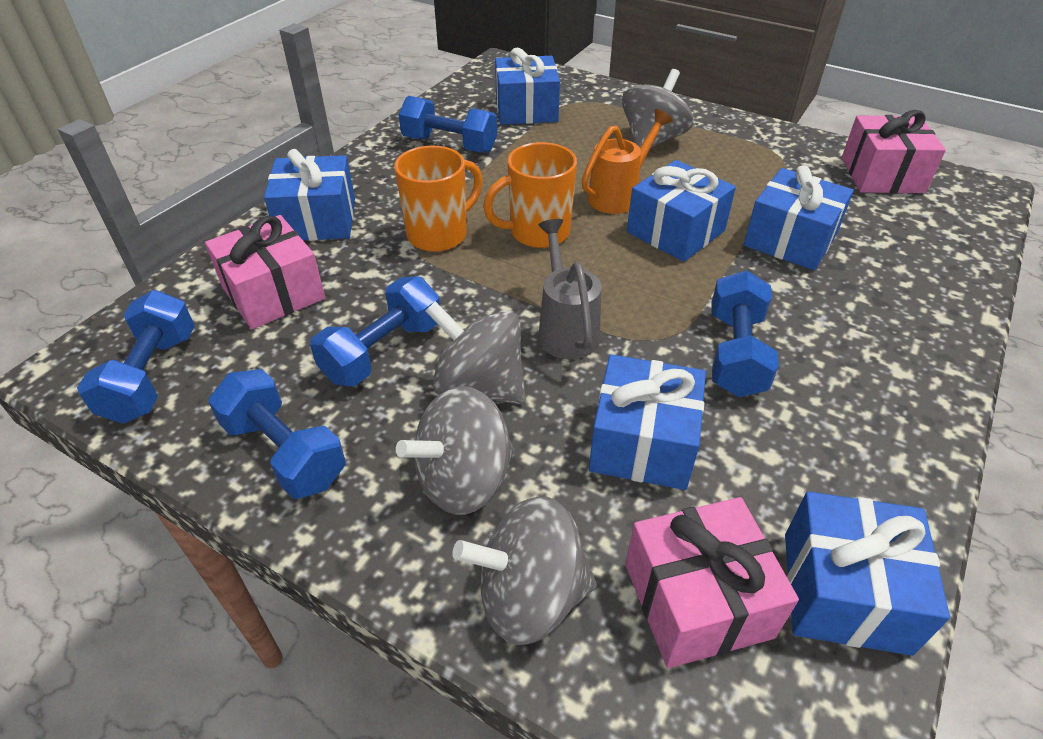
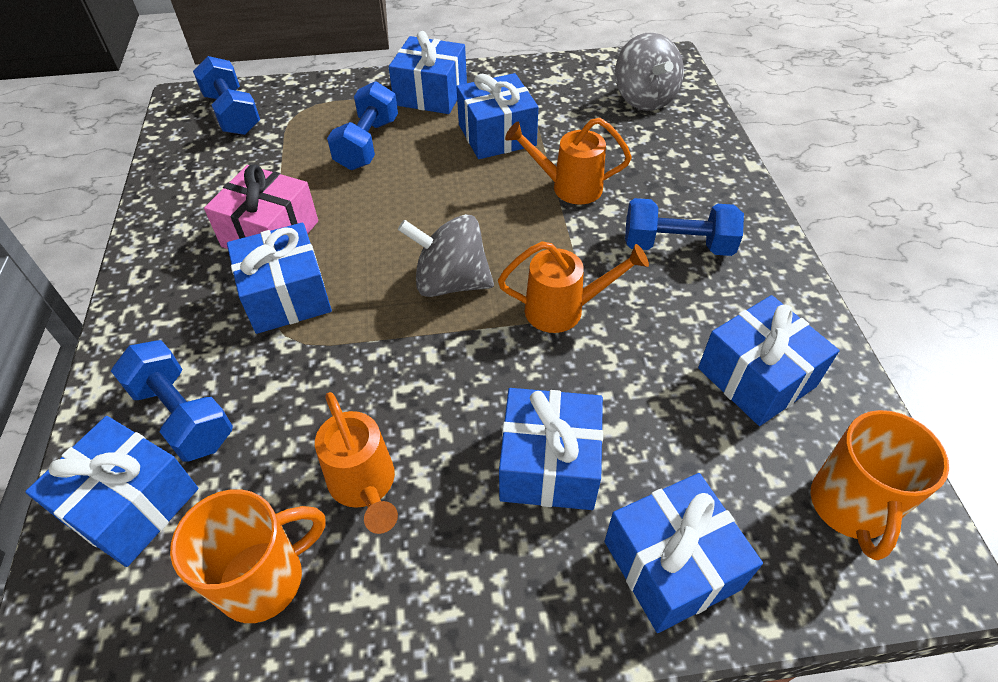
blue dumbbell: 5 -> 4
blue gift: 6 -> 7
grey spinning top: 4 -> 2
grey watering can: 1 -> 0
orange watering can: 1 -> 3
pink gift: 3 -> 1

